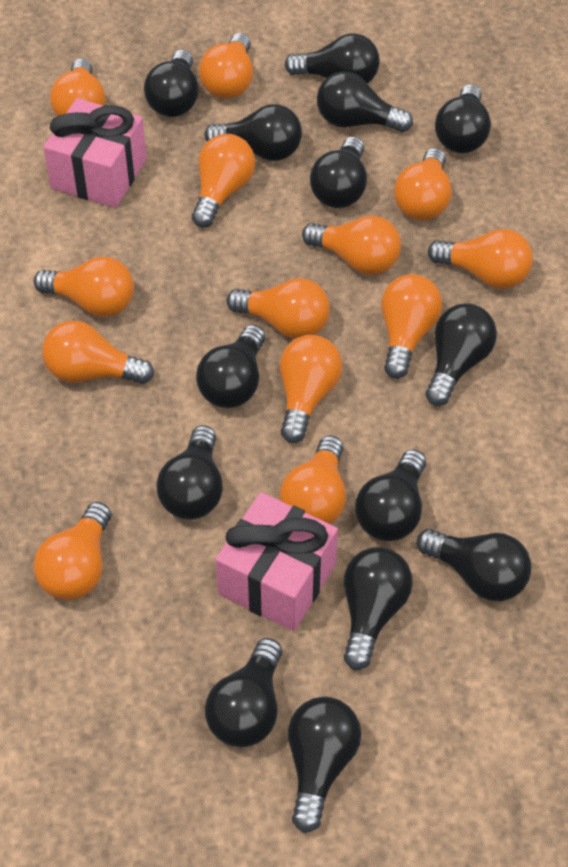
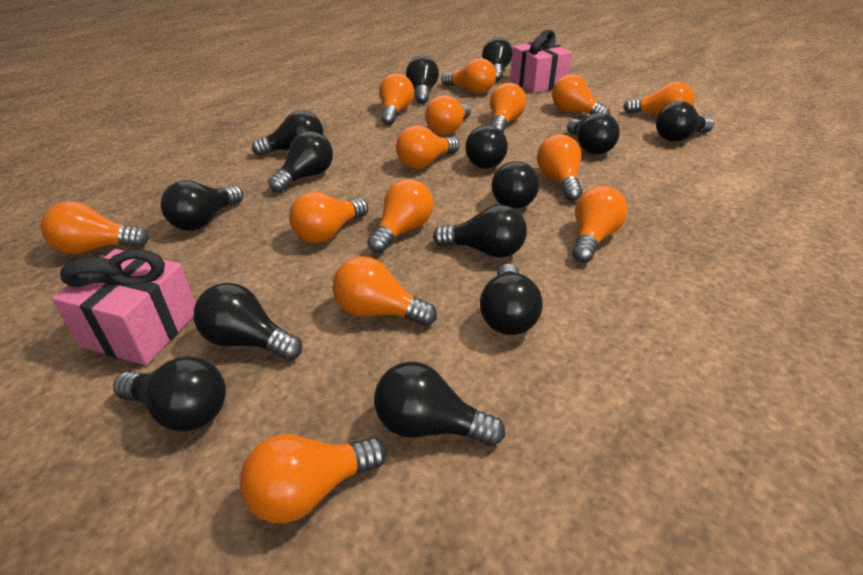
orange light bulb: 13 -> 14

